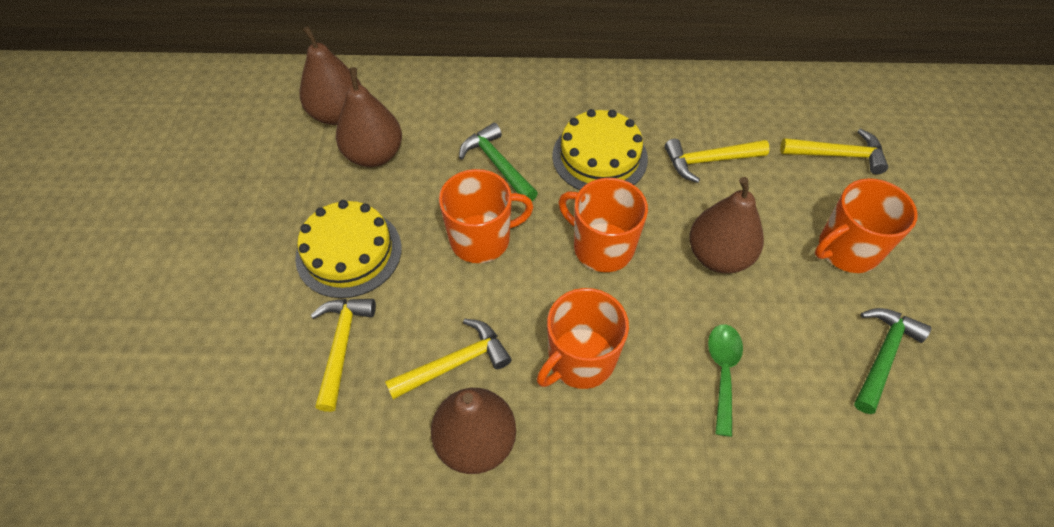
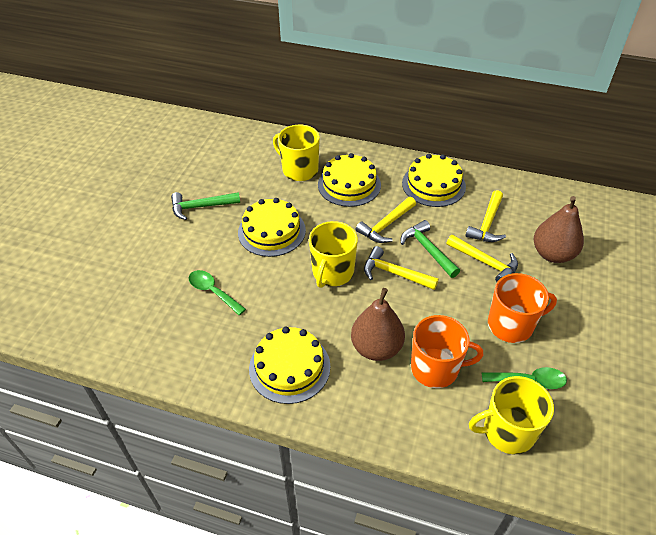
brown pear: 4 -> 2
green spoon: 1 -> 2
orange mug: 4 -> 2
yellow cake: 2 -> 4
yellow mug: 0 -> 3

